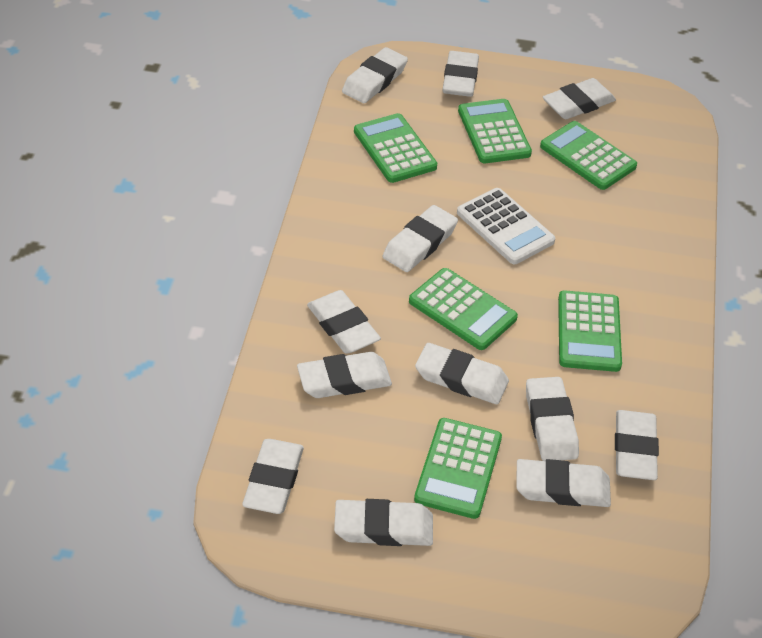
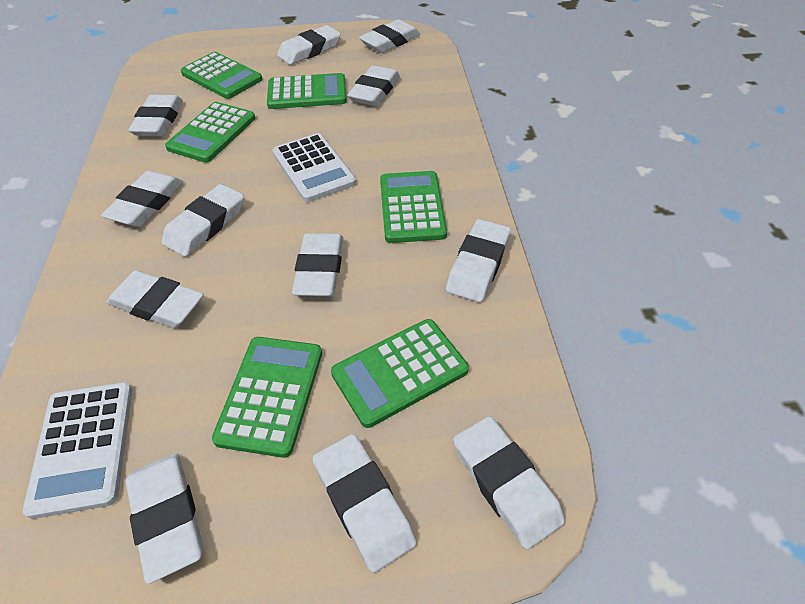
white calculator: 1 -> 2

